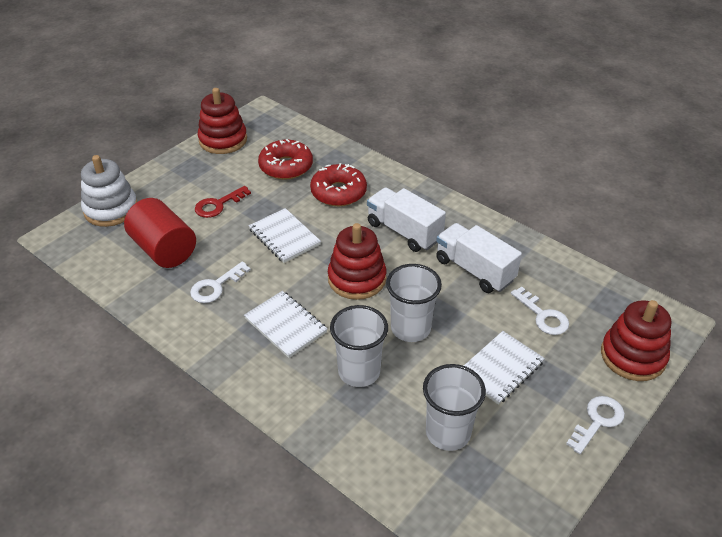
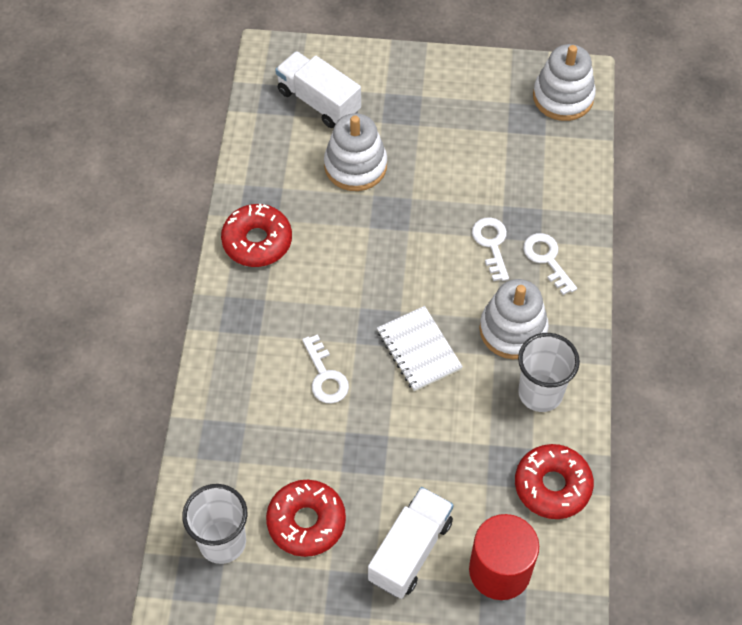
red donut: 2 -> 3
red key: 1 -> 0
red stacking toy: 3 -> 0
white cup: 3 -> 2
white notebook: 3 -> 1
white stacking toy: 1 -> 3

